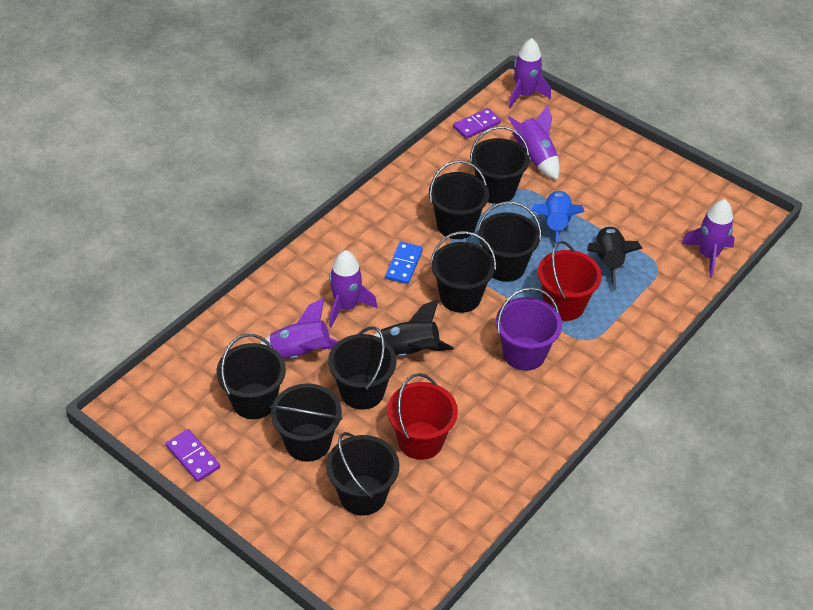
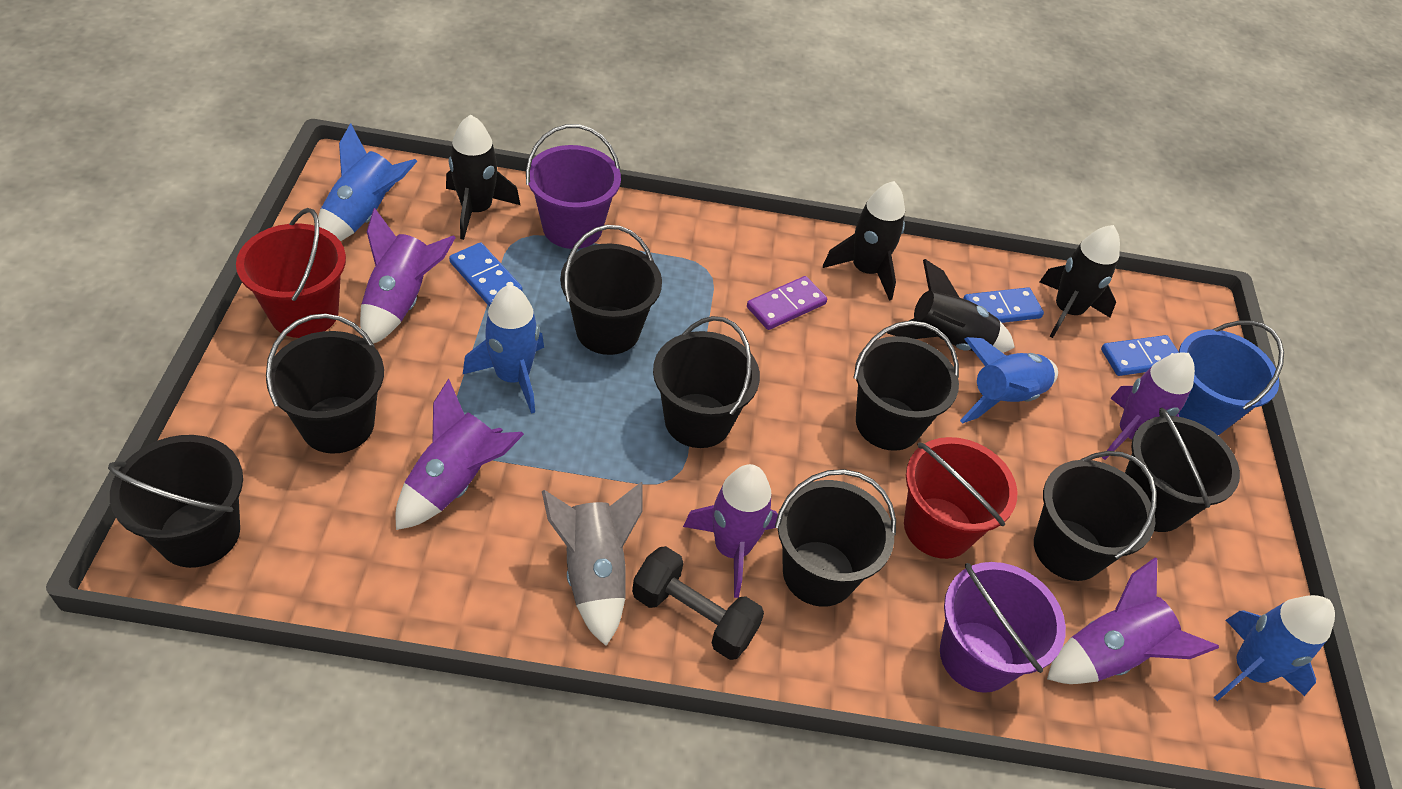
black dumbbell: 0 -> 1
black rocket: 2 -> 4
blue bucket: 0 -> 1
blue domino: 1 -> 3
blue rocket: 1 -> 4
grey rocket: 0 -> 1
purple bucket: 1 -> 2
purple domino: 2 -> 1

